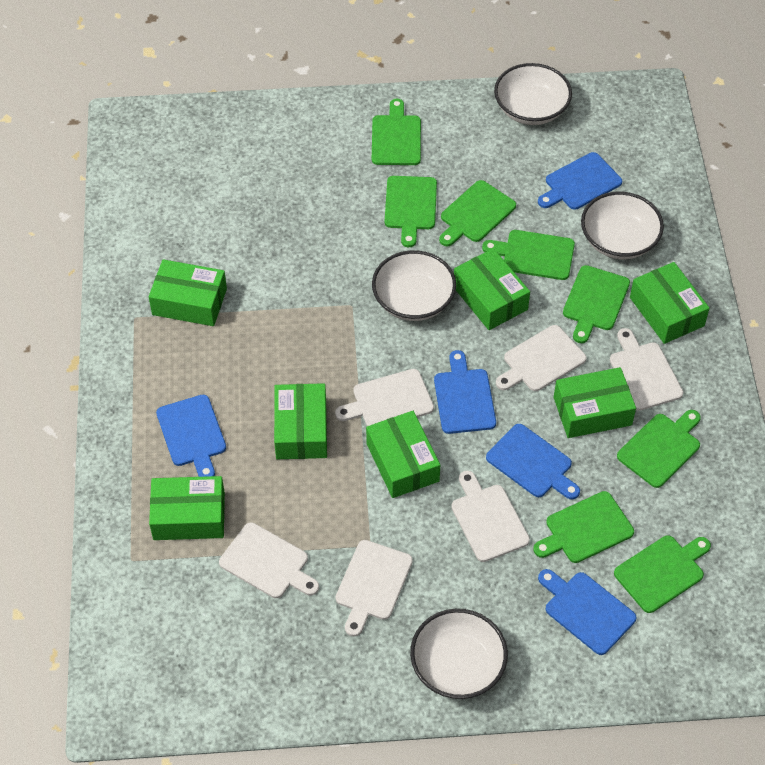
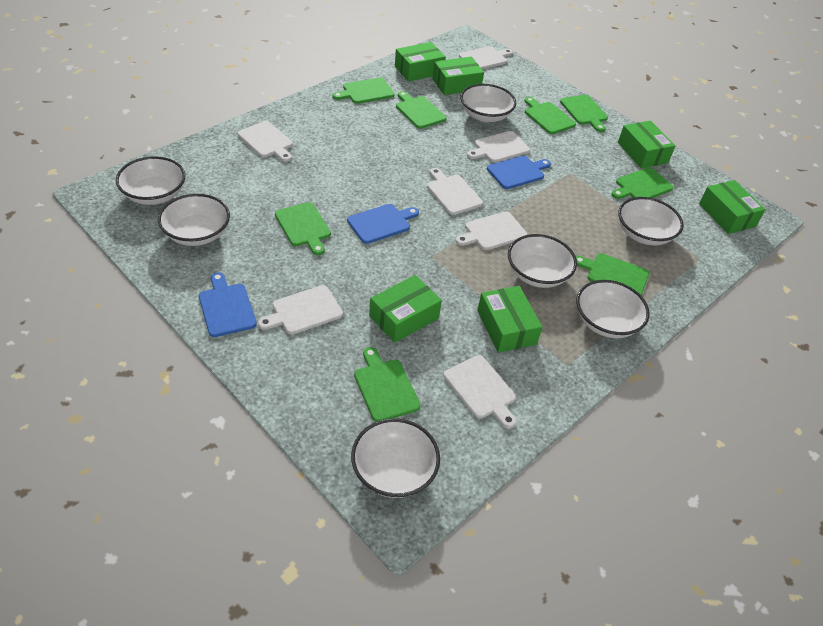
blue cutting board: 5 -> 3
green box: 7 -> 6
white bowl: 4 -> 7
white cutting board: 6 -> 7

